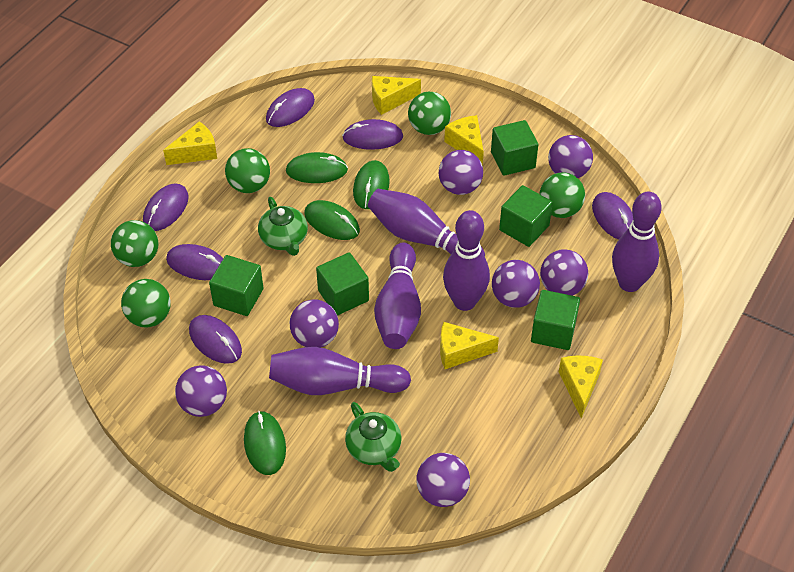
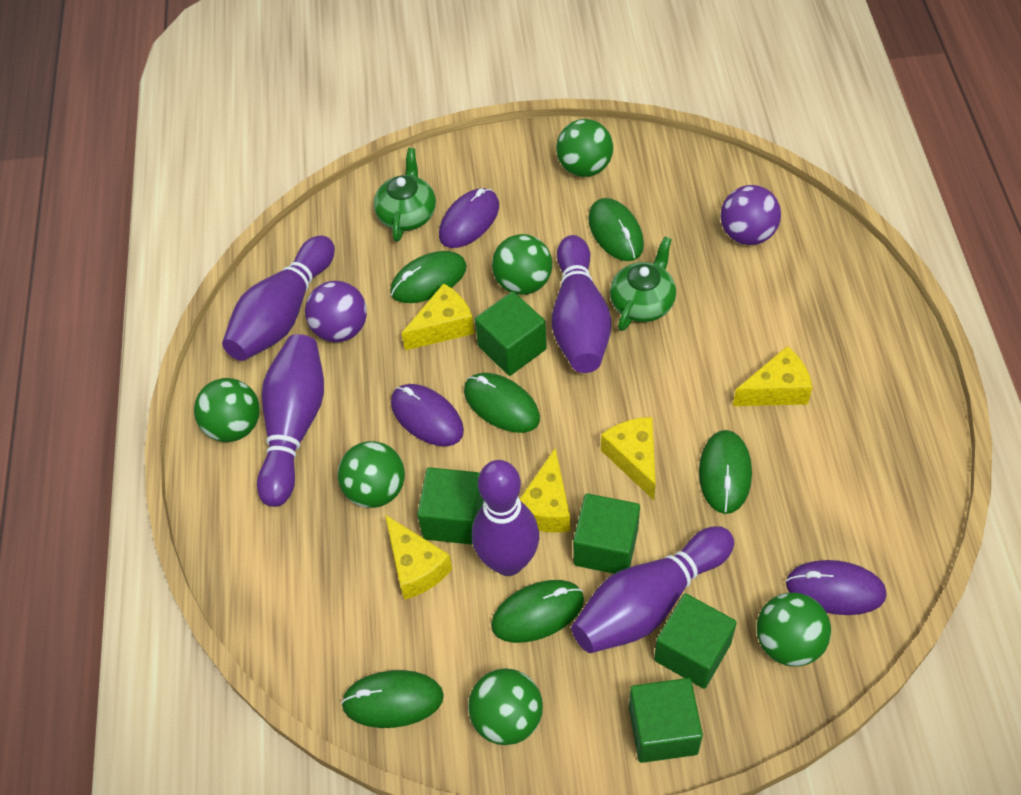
green ball: 5 -> 6
green mouse: 4 -> 6
purple ball: 7 -> 2
purple mouse: 6 -> 3

